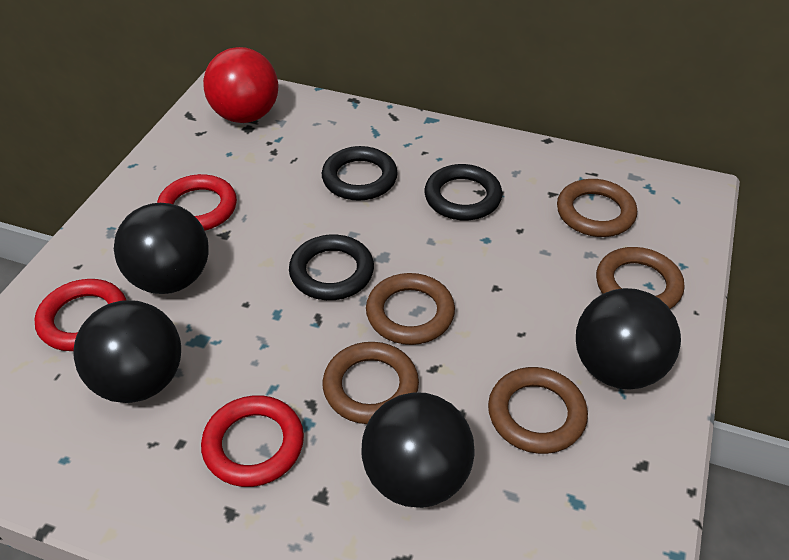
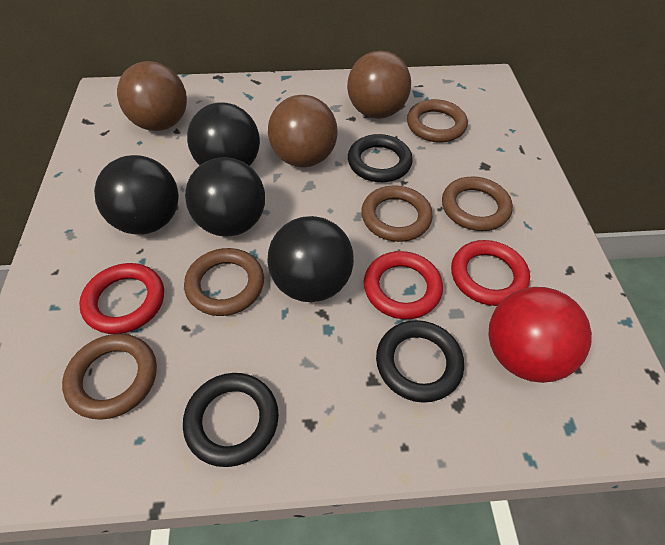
brown ball: 0 -> 3

